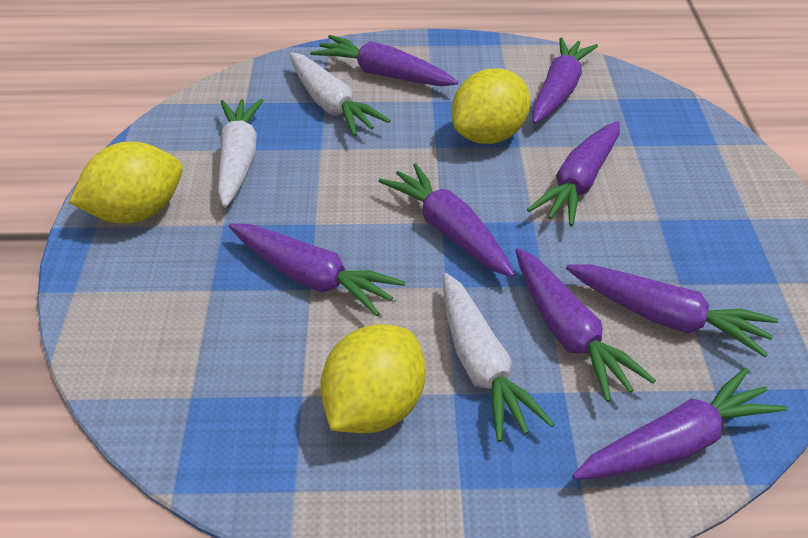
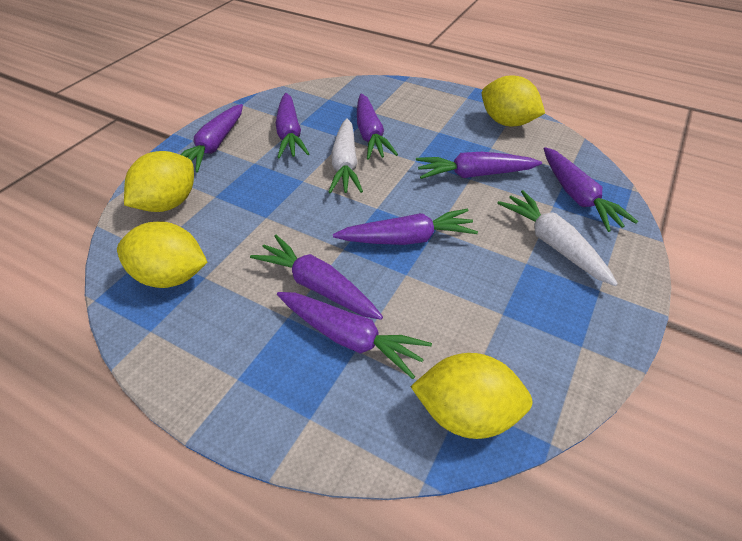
white carrot: 3 -> 2
yellow lemon: 3 -> 4

